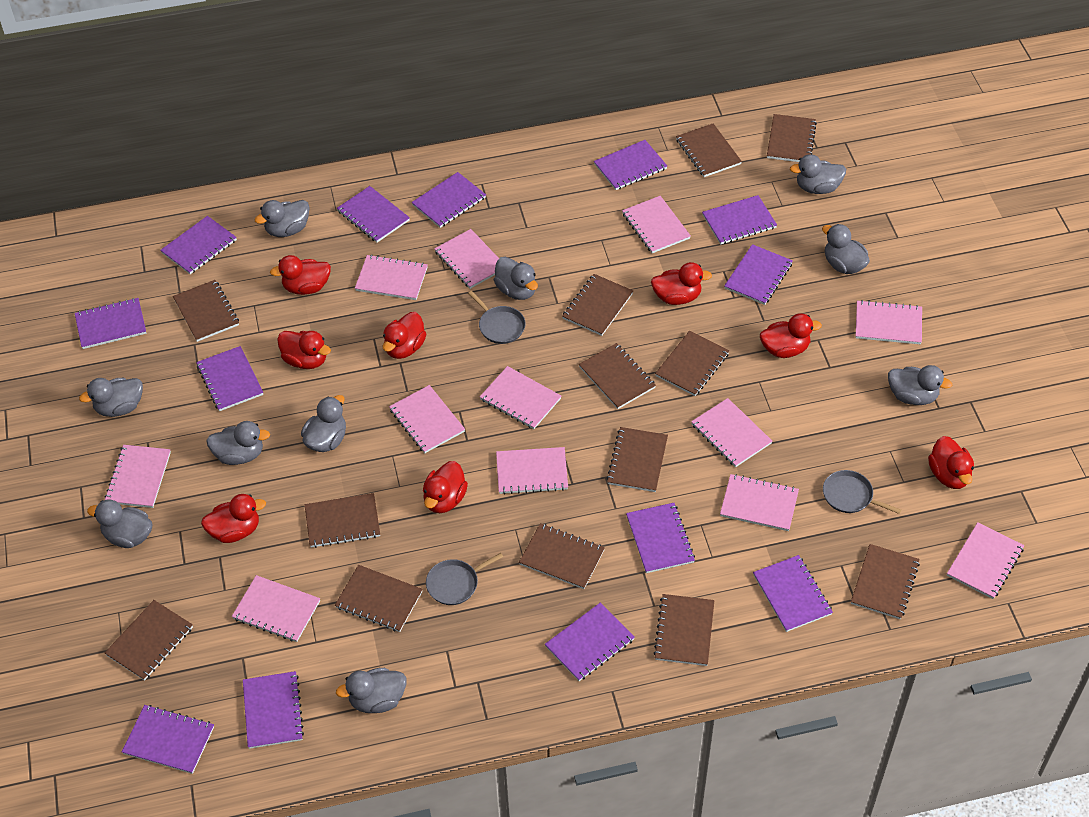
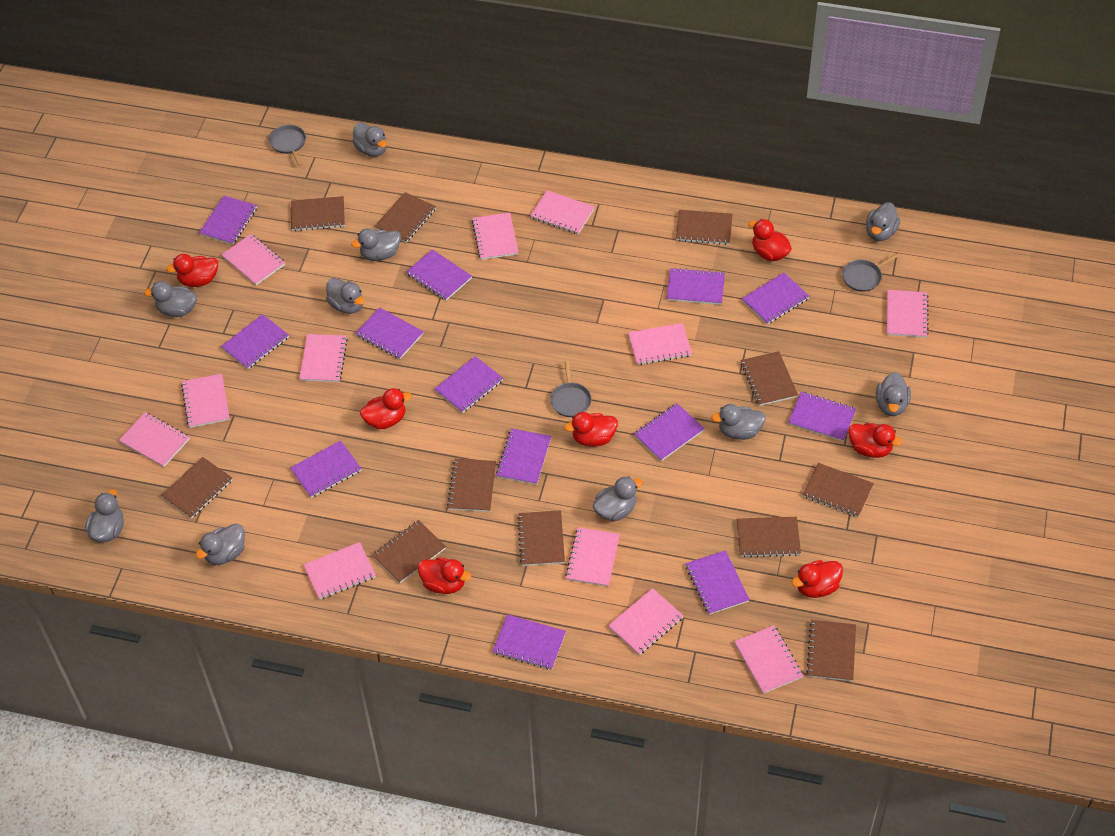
brown notebook: 13 -> 11
red duck: 8 -> 7

